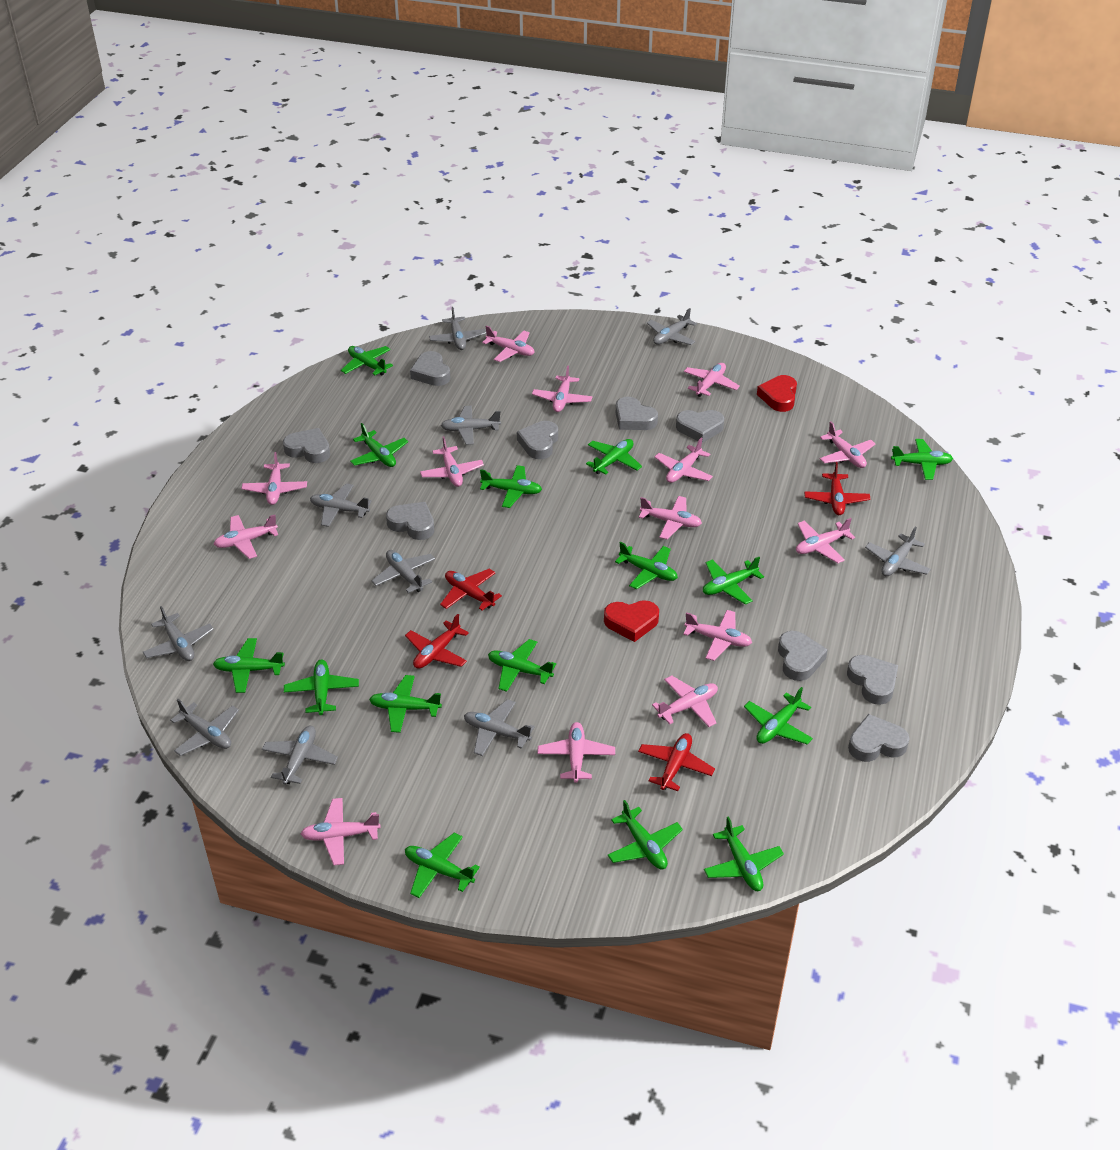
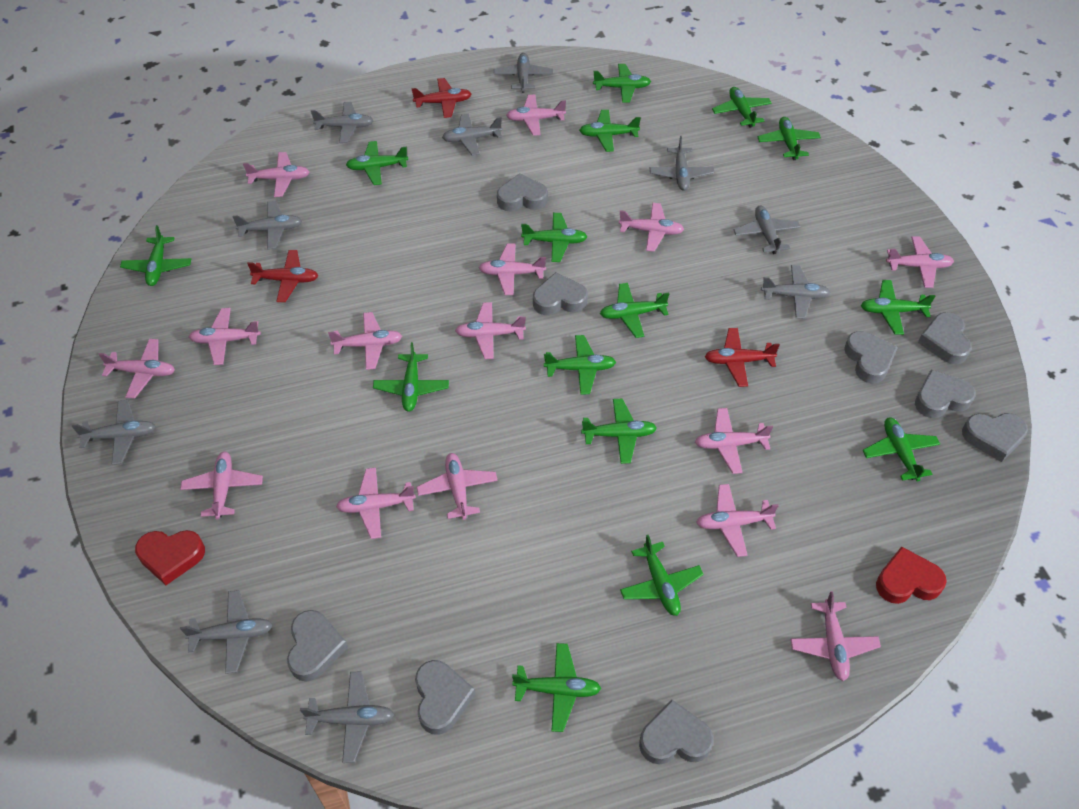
pink plane: 14 -> 15
red plane: 4 -> 3

